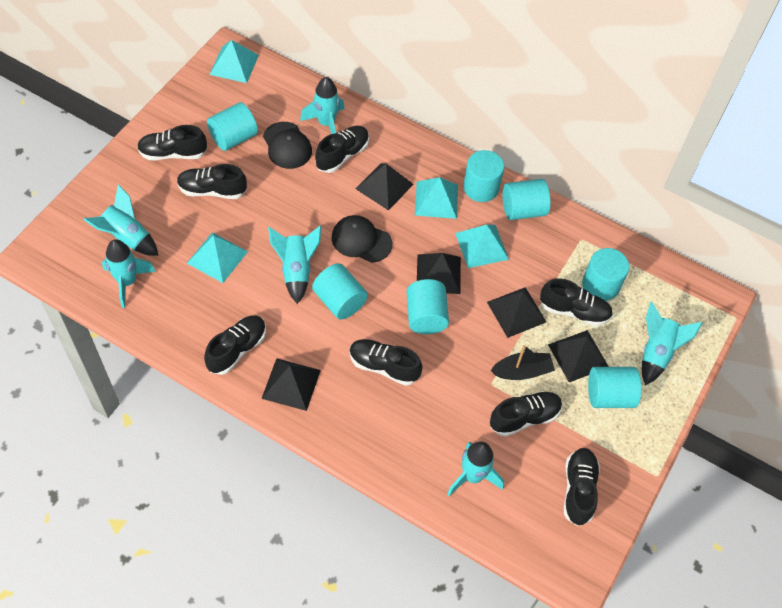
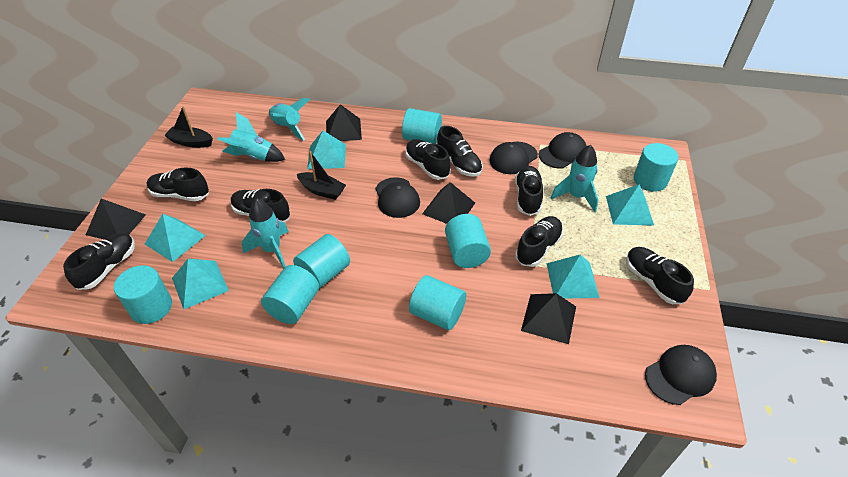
black boat: 1 -> 2
black cap: 2 -> 4
black pyramid: 5 -> 4
turquoise pyramid: 4 -> 5
turquoise rocket: 6 -> 4

